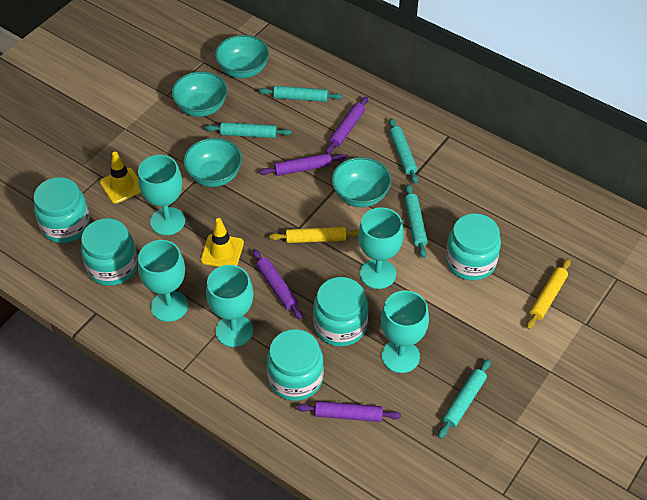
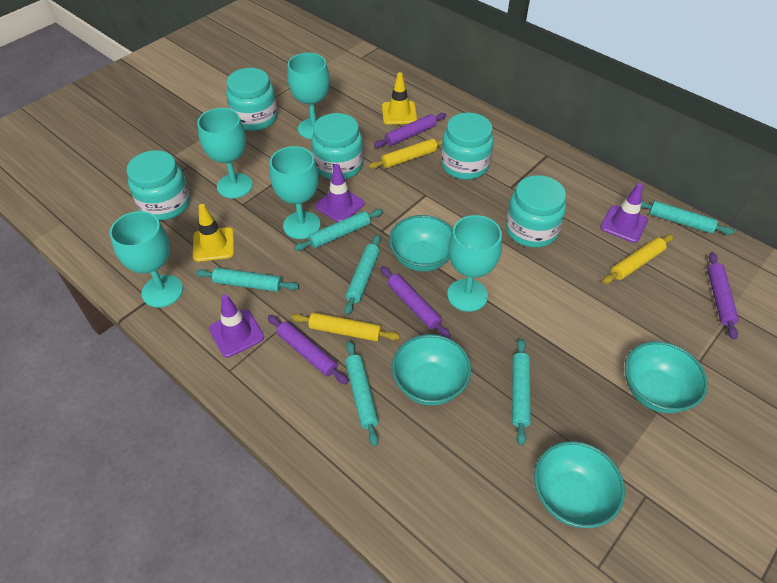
purple traffic cone: 0 -> 3
turquoise rolling pin: 5 -> 6
yellow rolling pin: 2 -> 3

